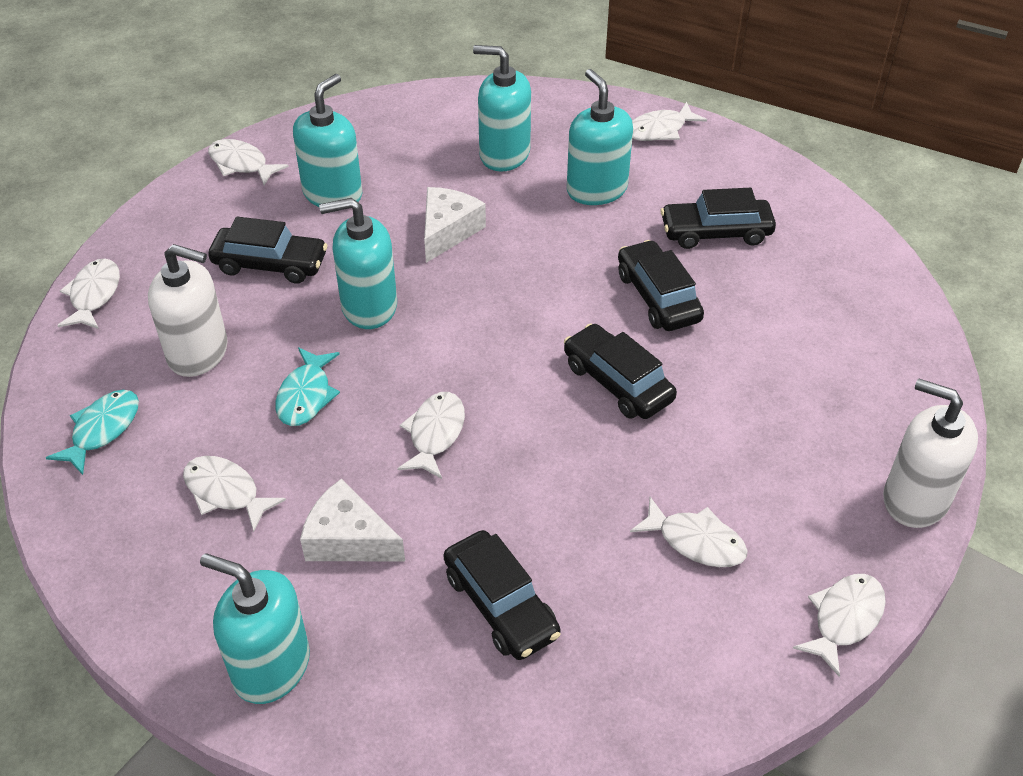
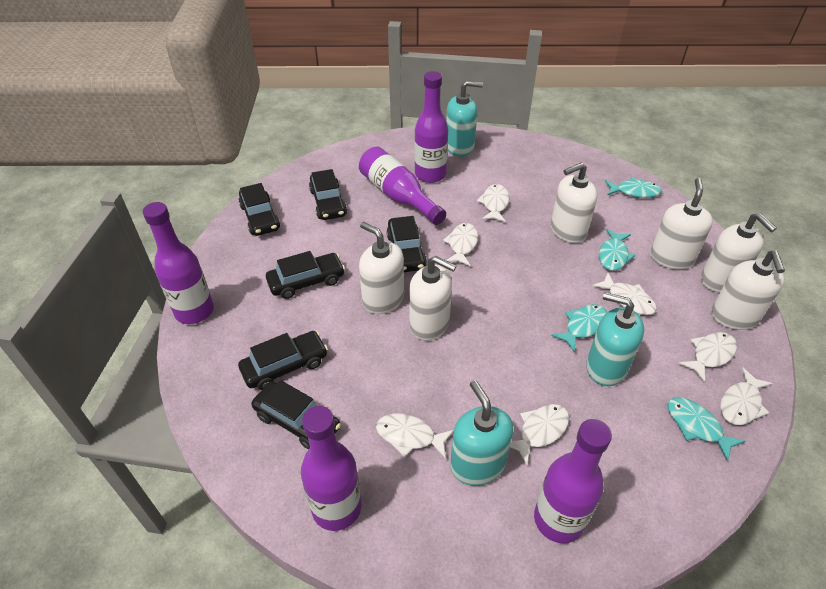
black car: 5 -> 6
purple bottle: 0 -> 5
turquoise fish: 2 -> 4
turquoise soap dispenser: 5 -> 3
white cheese: 2 -> 0
white soap dispenser: 2 -> 6

